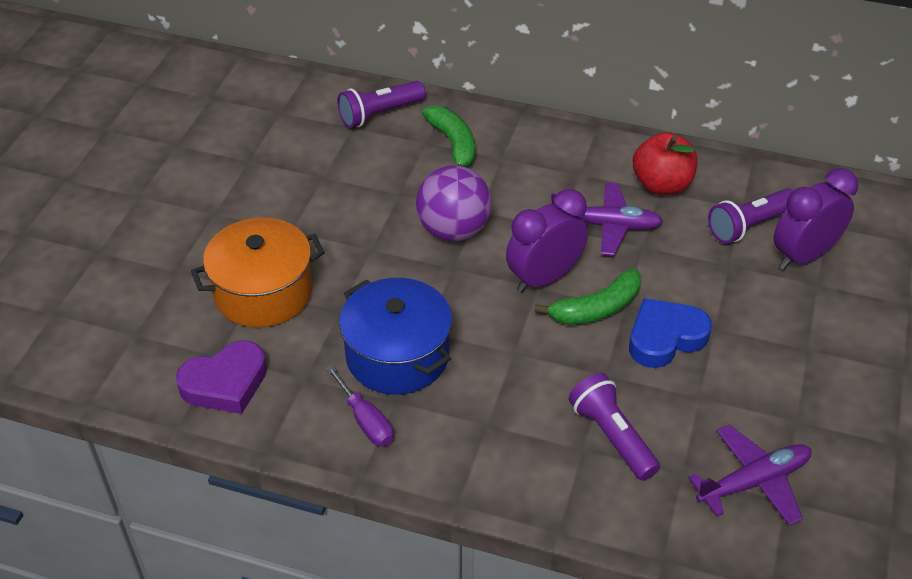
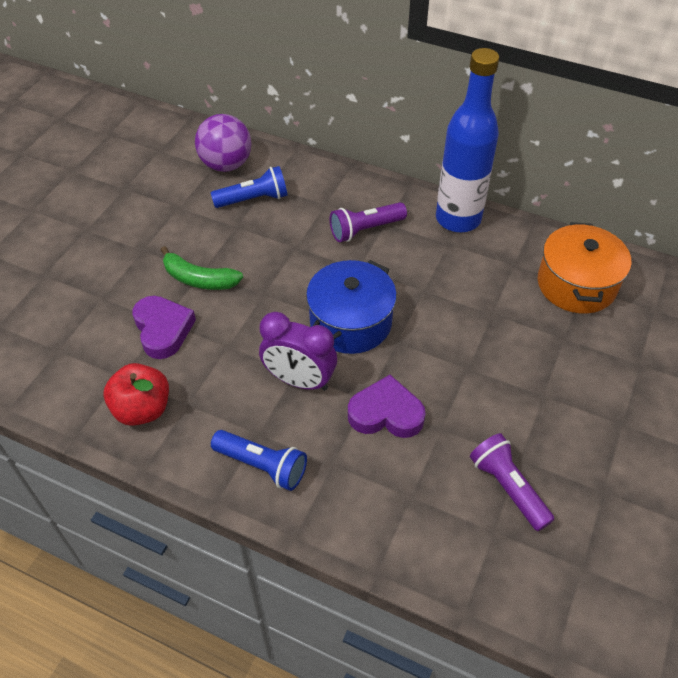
blue bottle: 0 -> 1
blue flashlight: 0 -> 2
blue heart: 1 -> 0
green banana: 2 -> 1
purple clock: 2 -> 1
purple flashlight: 3 -> 2
purple heart: 1 -> 2
purple plane: 2 -> 0
purple screwdriver: 1 -> 0

